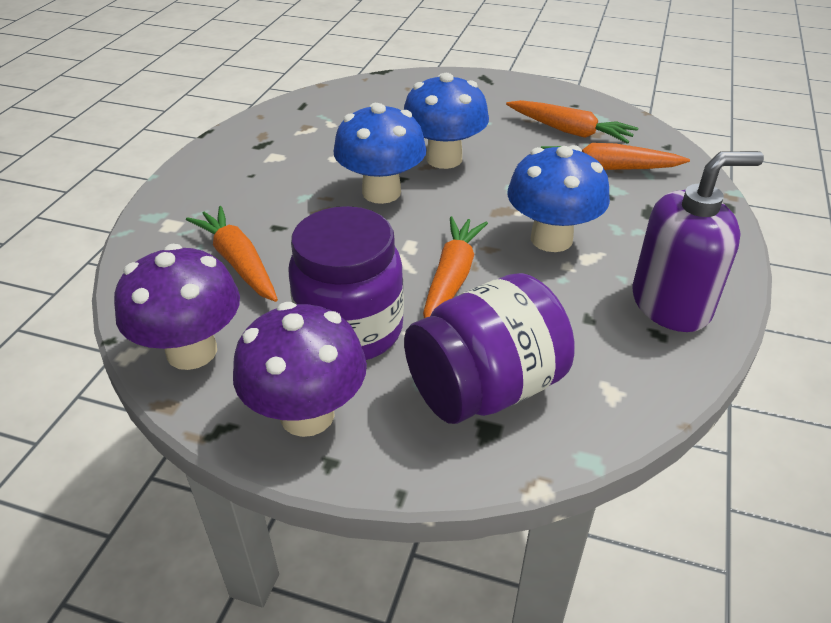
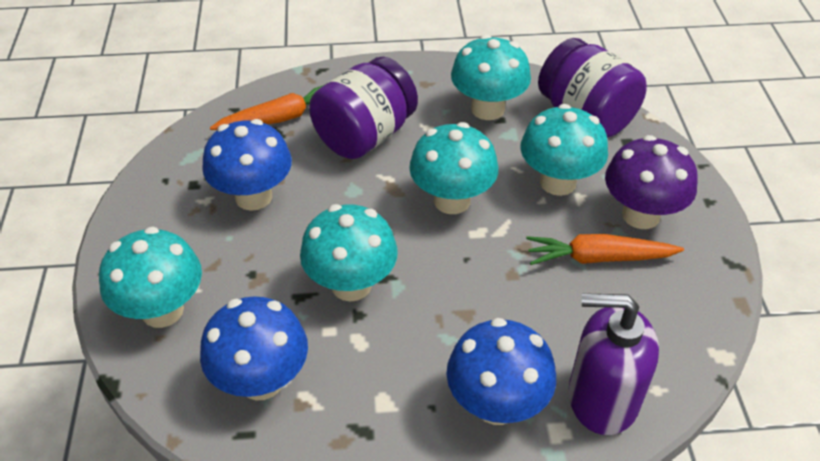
orange carrot: 4 -> 2
purple mushroom: 2 -> 1
turquoise mushroom: 0 -> 5

